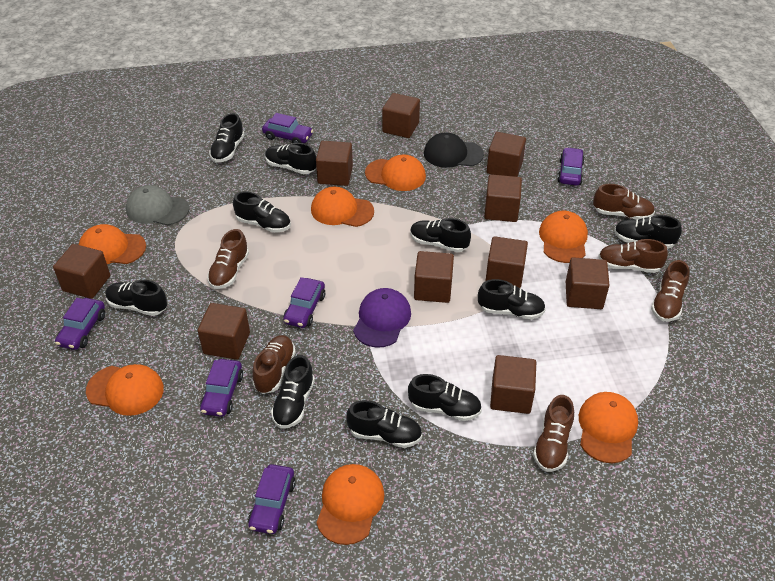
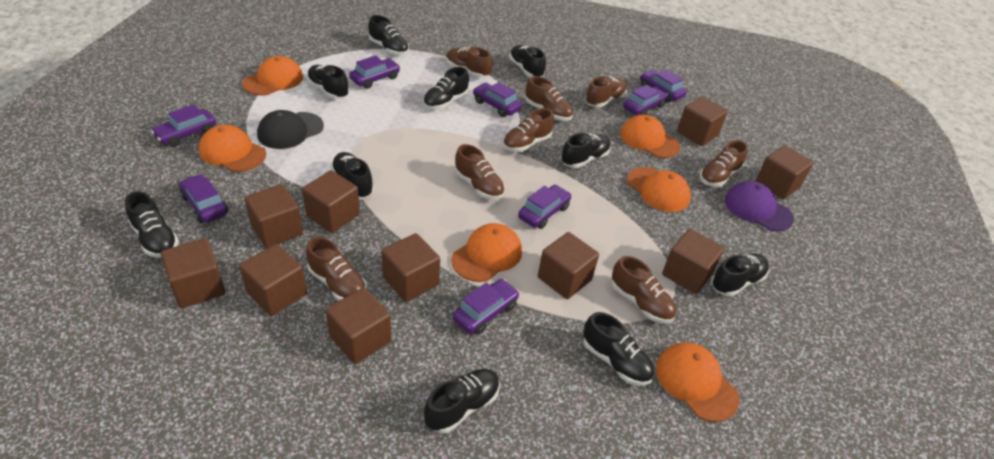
brown shoe: 6 -> 8
grey cap: 1 -> 0
orange cap: 7 -> 6
purple car: 6 -> 8

